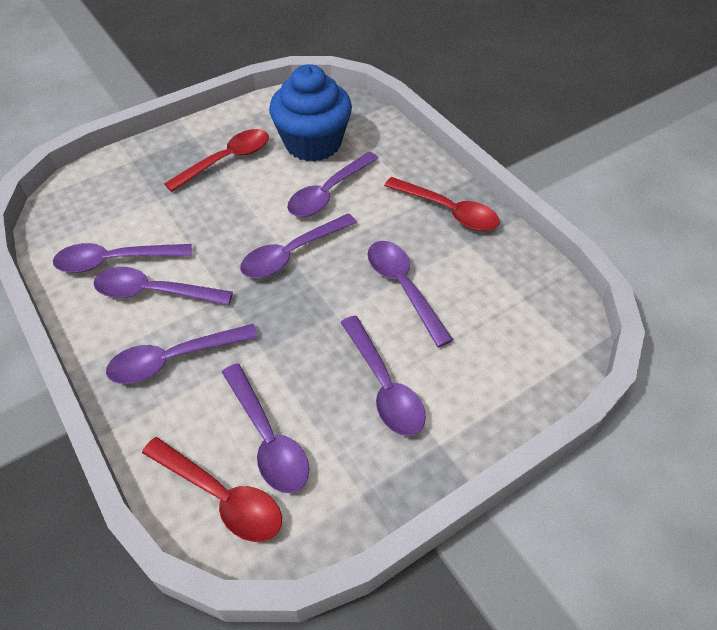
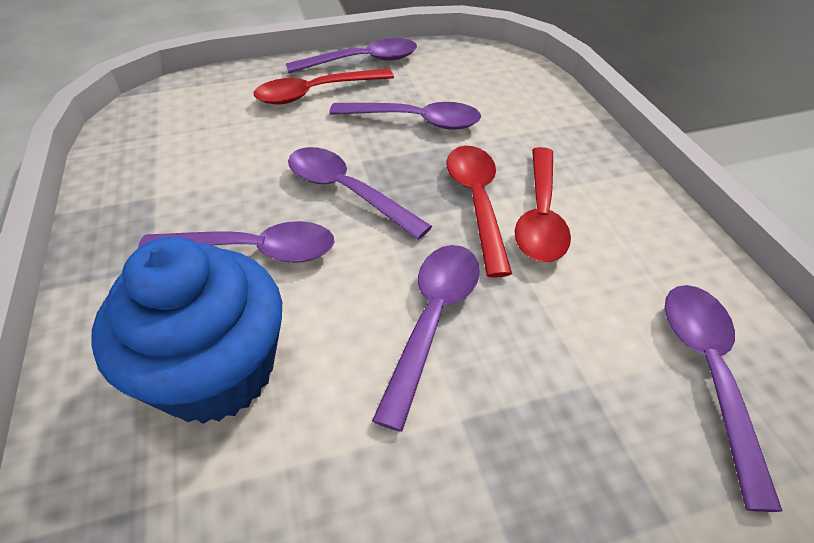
purple spoon: 8 -> 6

